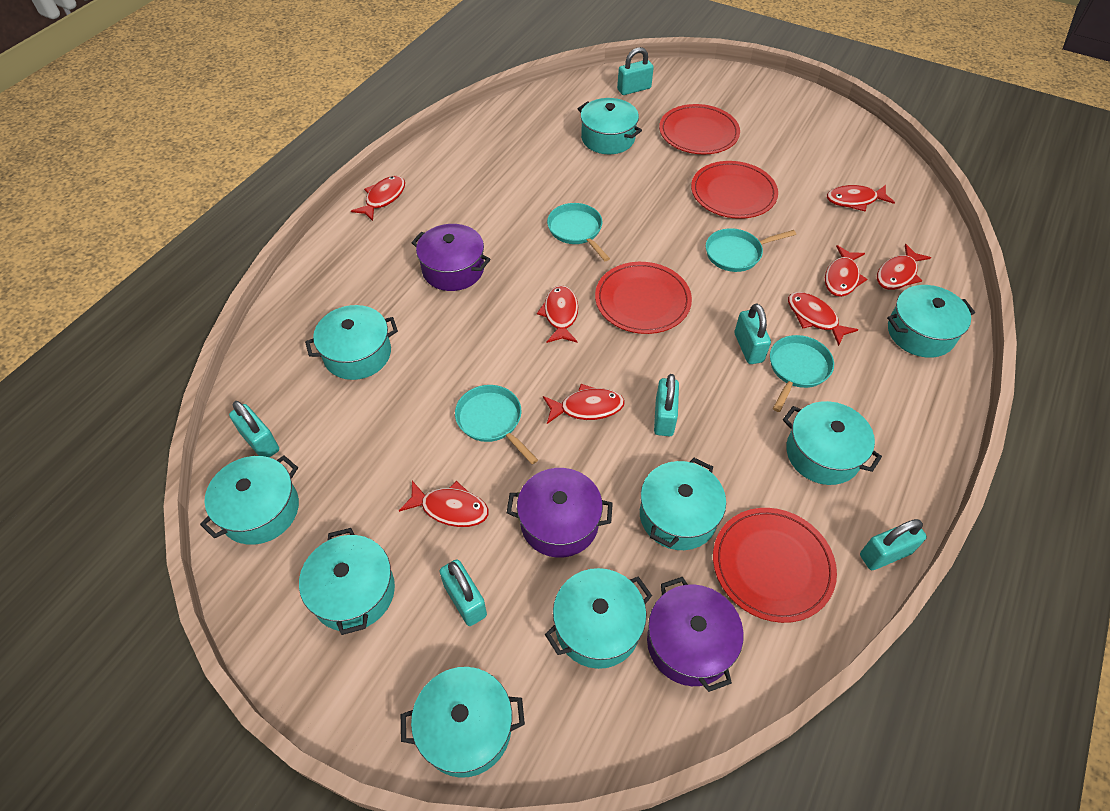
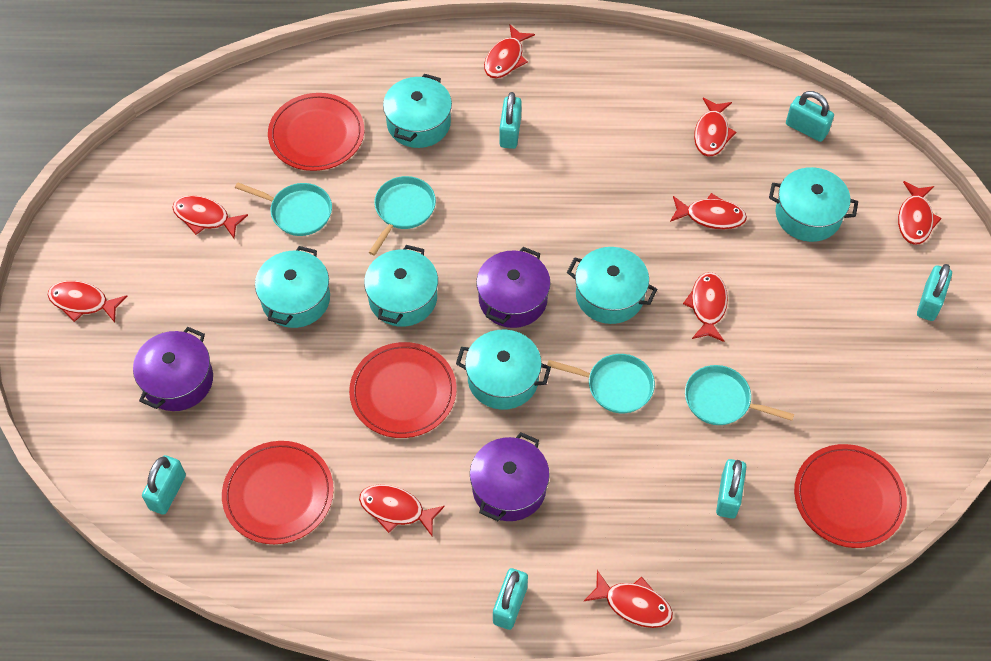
red fish: 8 -> 9
turquoise pot: 9 -> 6

